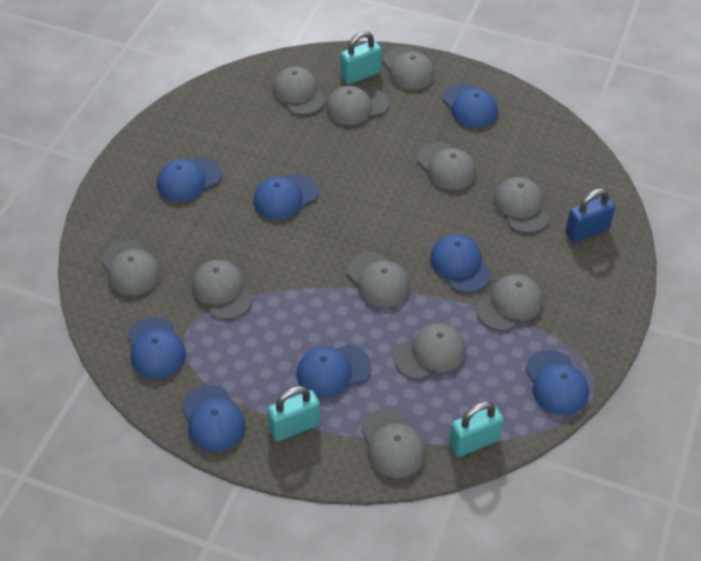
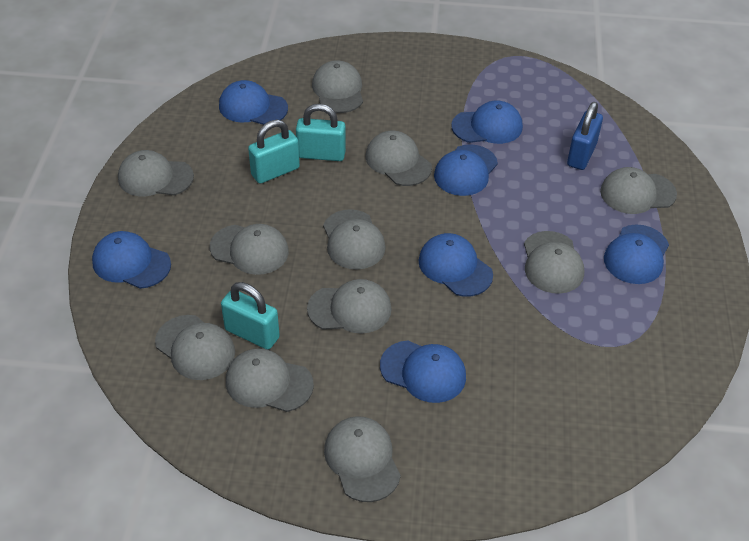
blue cap: 8 -> 7

